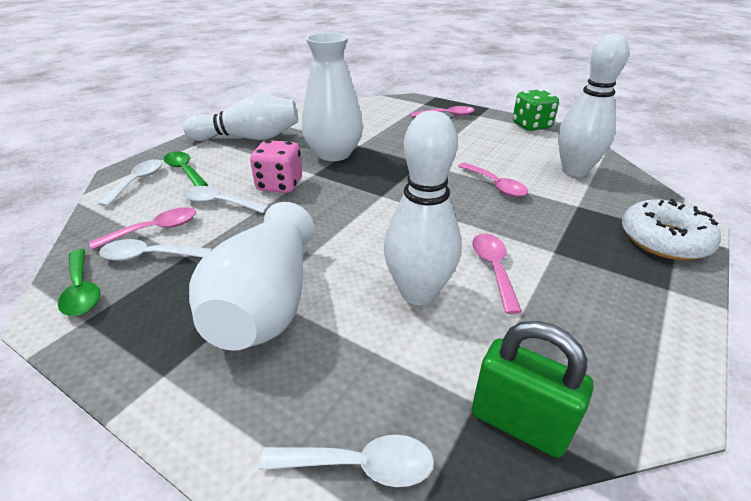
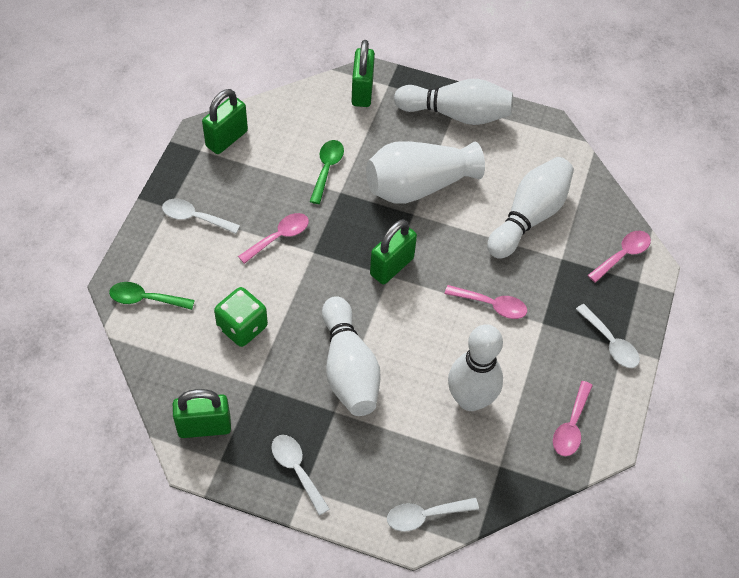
green padlock: 1 -> 4
pink dice: 1 -> 0
white bowling pin: 3 -> 4
white donut: 1 -> 0
white vase: 2 -> 1

